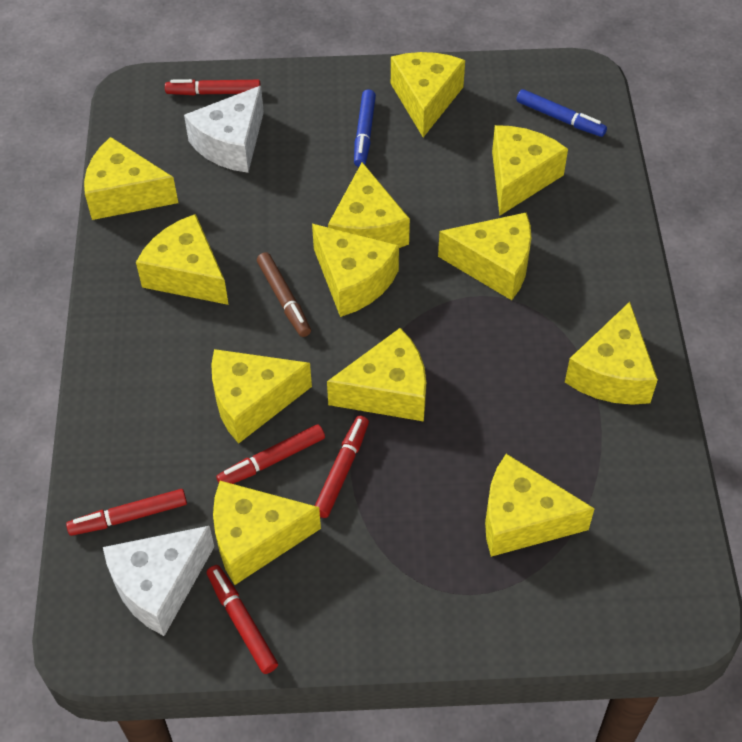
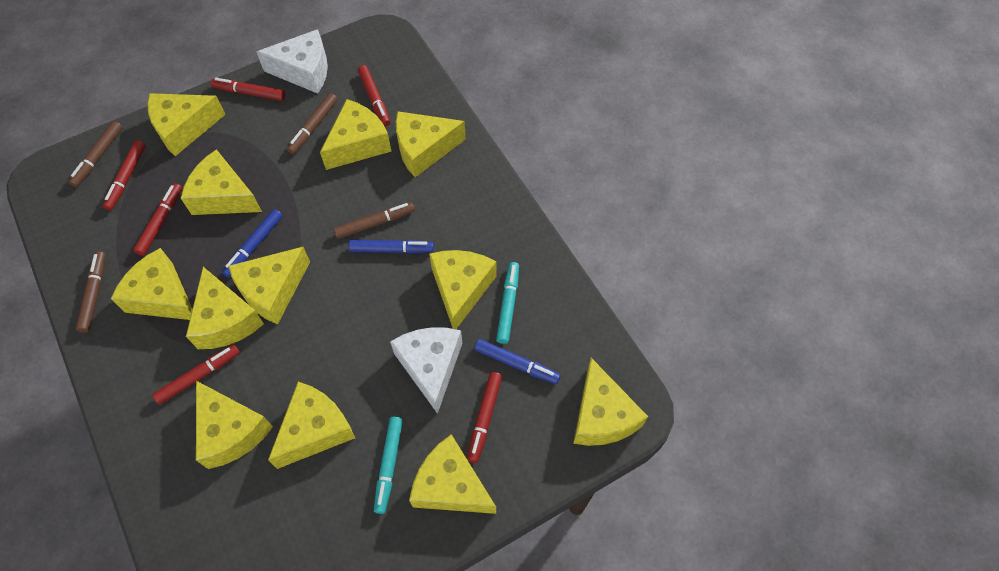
blue marker: 2 -> 3
brown marker: 1 -> 4
red marker: 5 -> 6
turquoise marker: 0 -> 2

